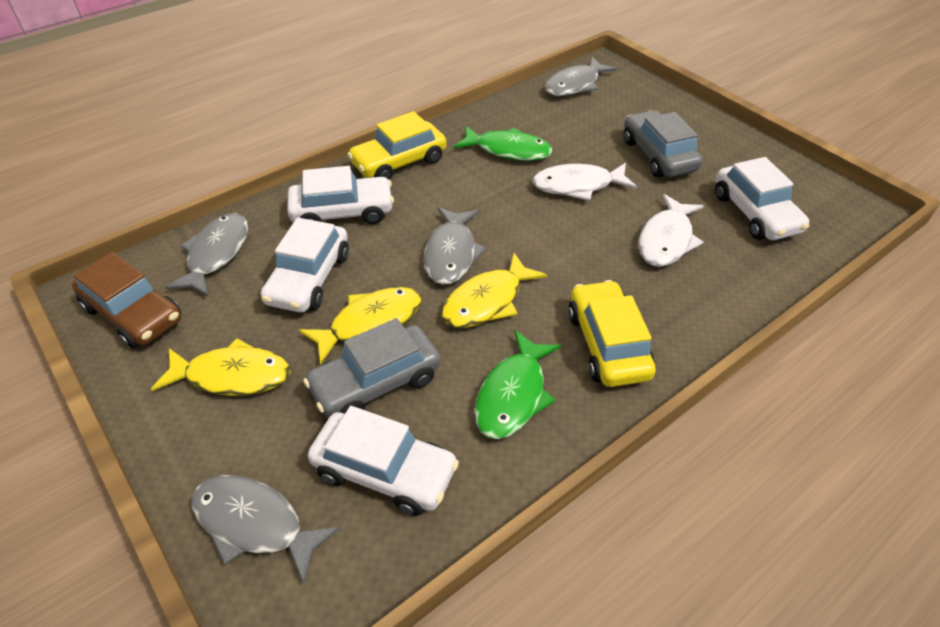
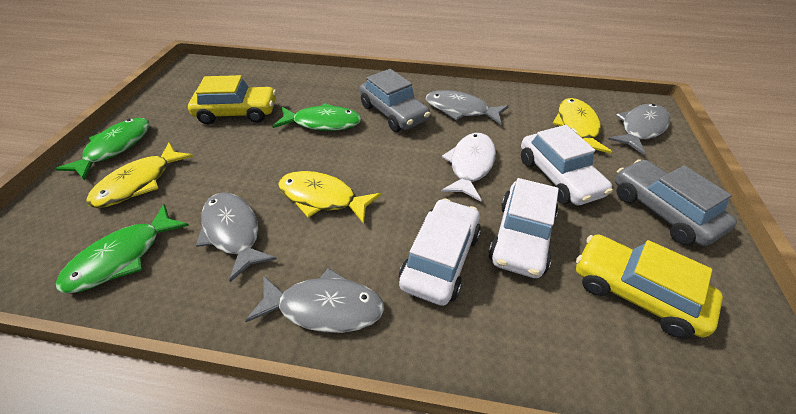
brown car: 1 -> 0
green fish: 2 -> 3
white car: 4 -> 3
white fish: 2 -> 1

